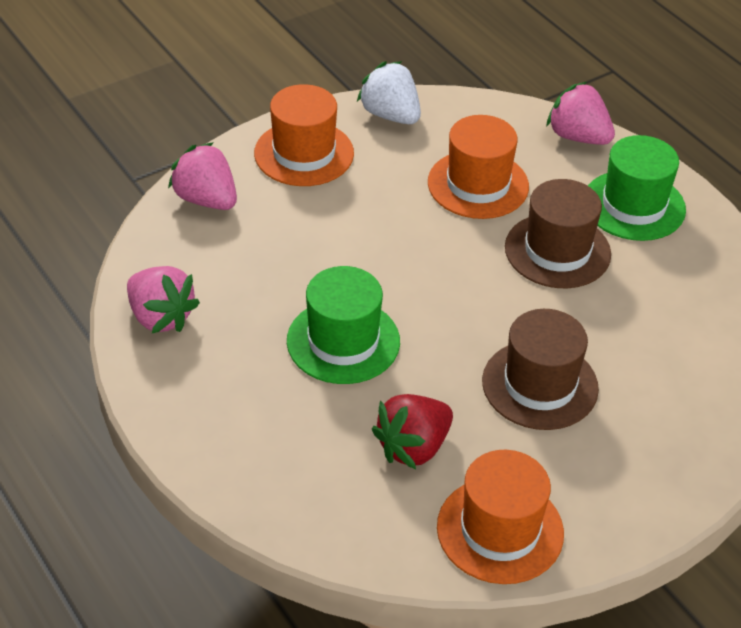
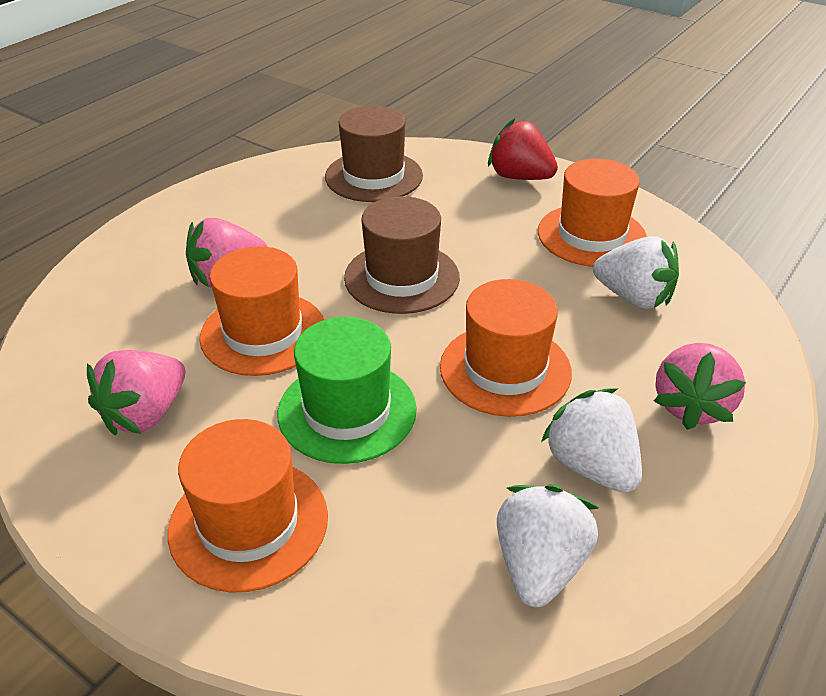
green hat: 2 -> 1
orange hat: 3 -> 4
white strawberry: 1 -> 3

